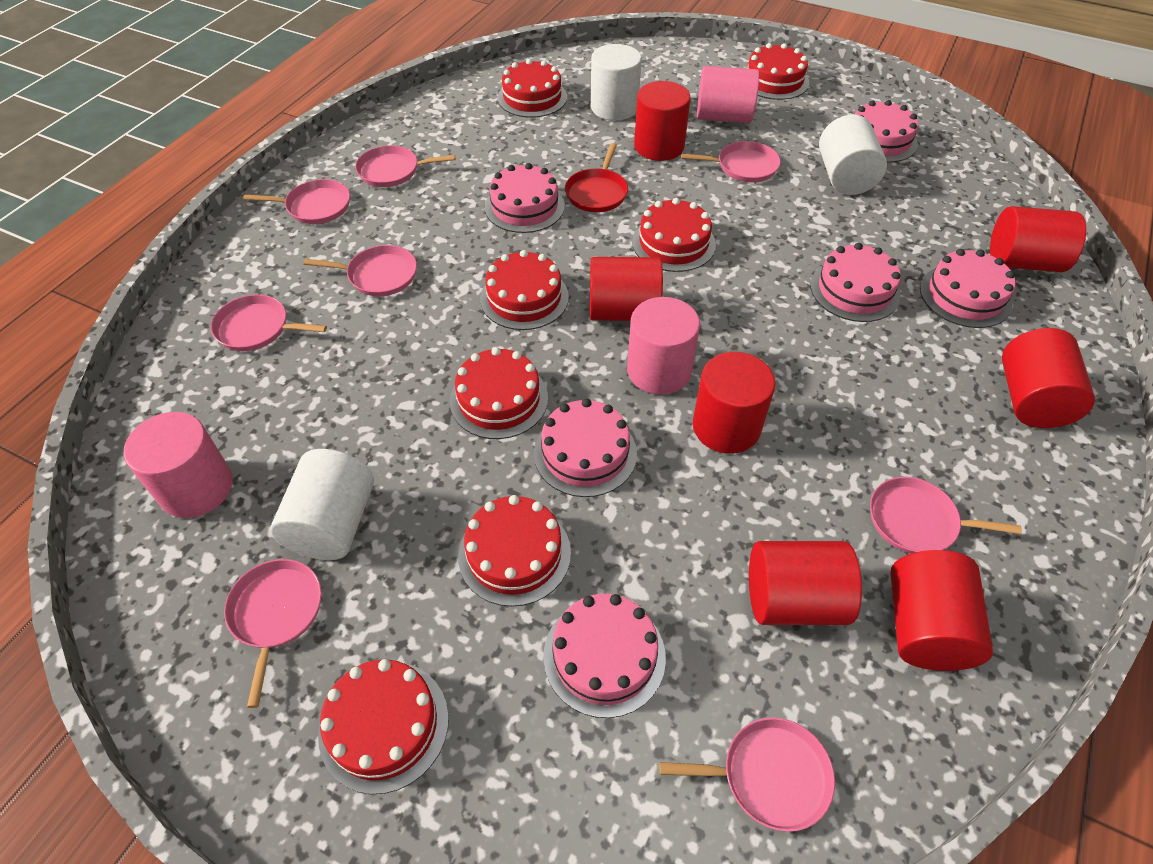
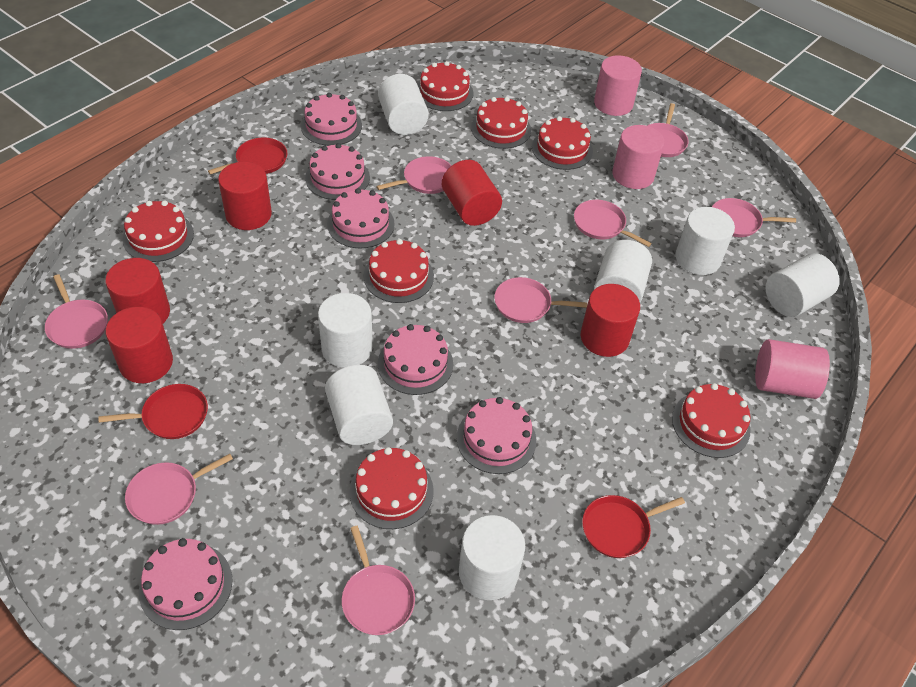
red cylinder: 7 -> 5
red pan: 1 -> 3
white cylinder: 3 -> 7

